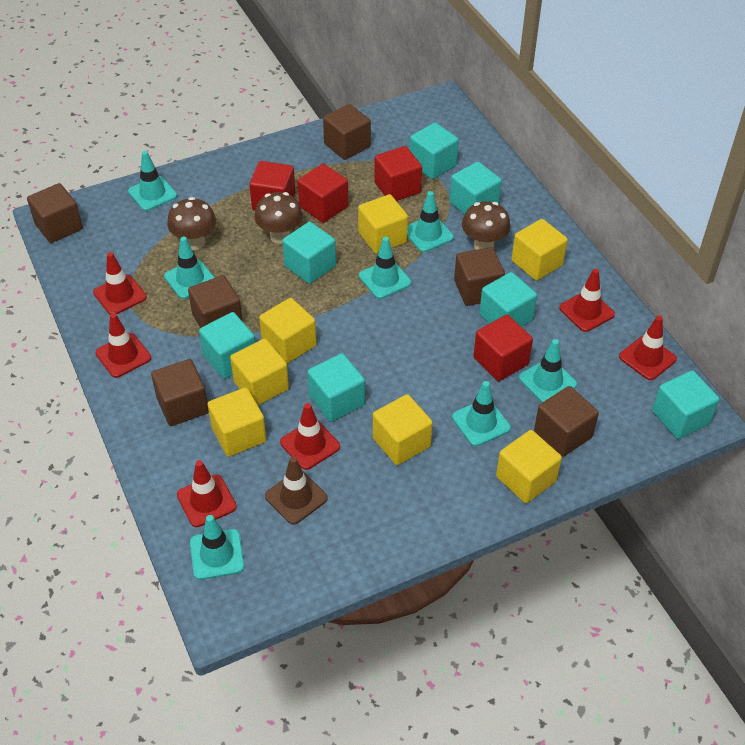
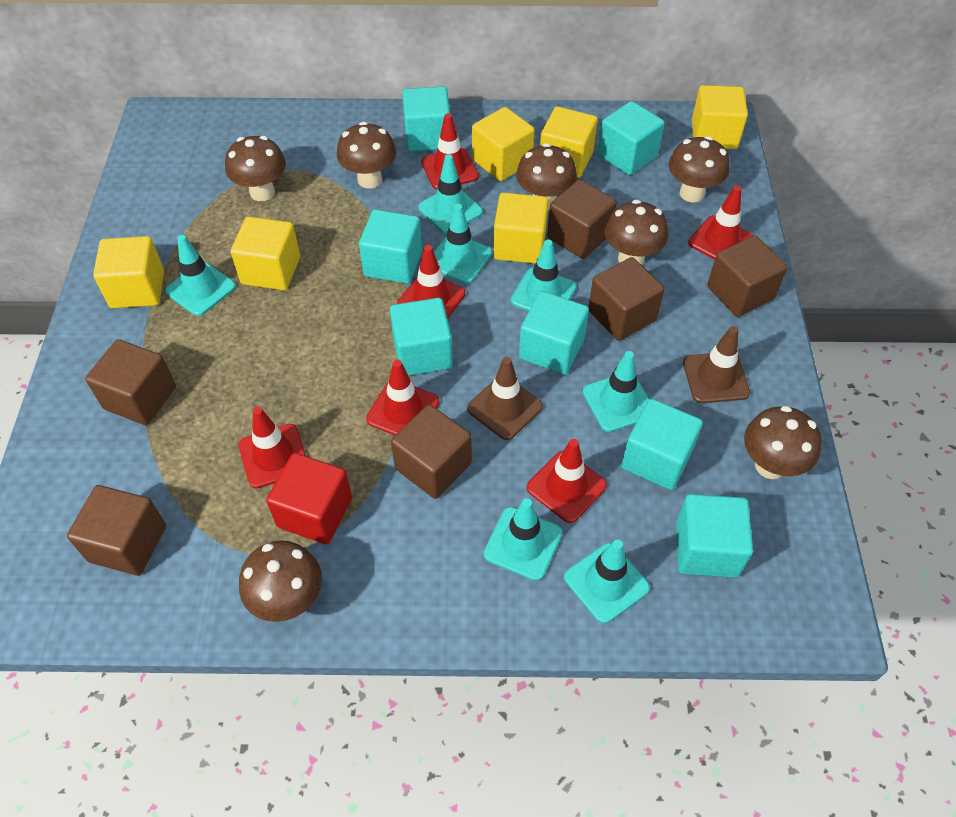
brown mushroom: 3 -> 7
brown traffic cone: 1 -> 2
red cube: 4 -> 1
yellow cube: 7 -> 6

